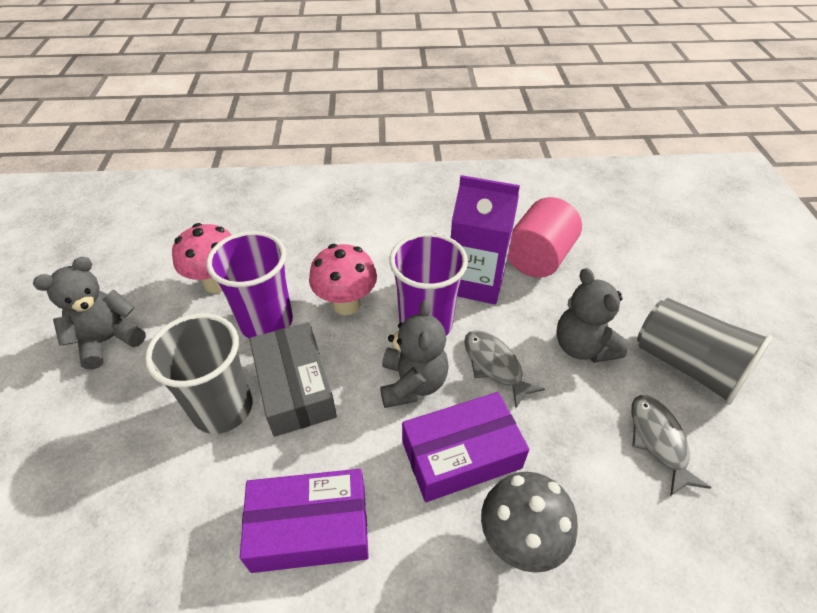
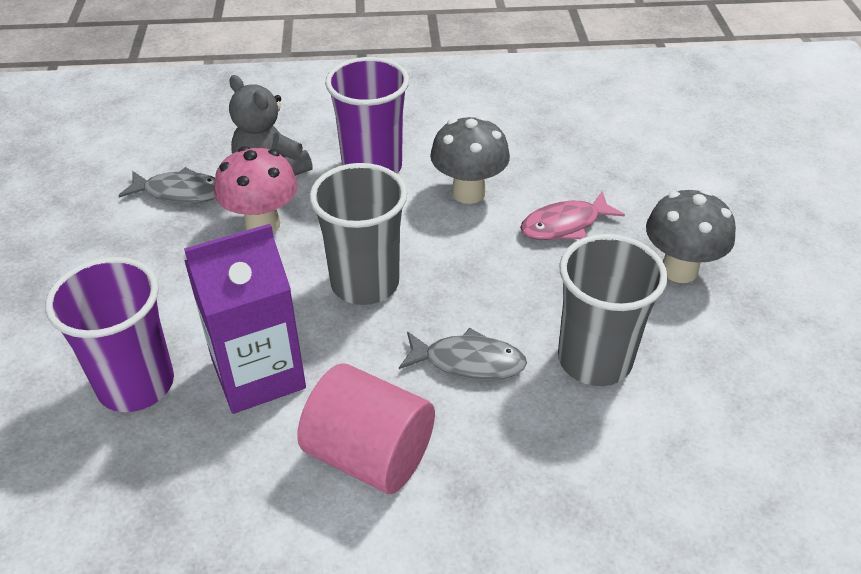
grey box: 1 -> 0
grey mushroom: 1 -> 2
grey teddy bear: 3 -> 1
pink fish: 0 -> 1
pink mushroom: 2 -> 1
purple box: 2 -> 0

